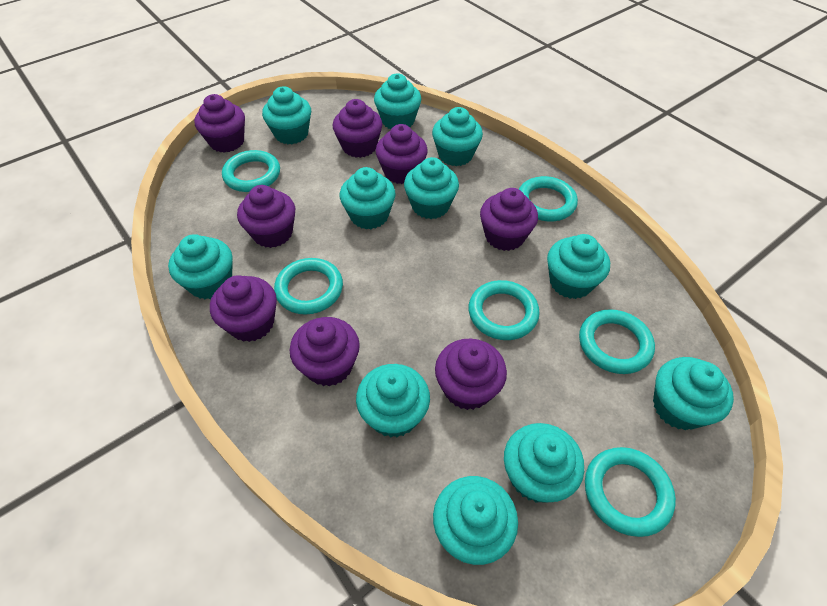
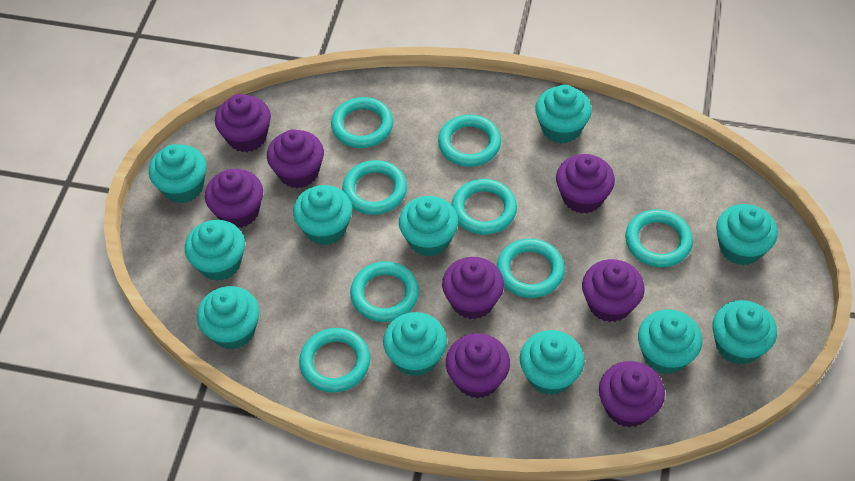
turquoise ring: 6 -> 8

